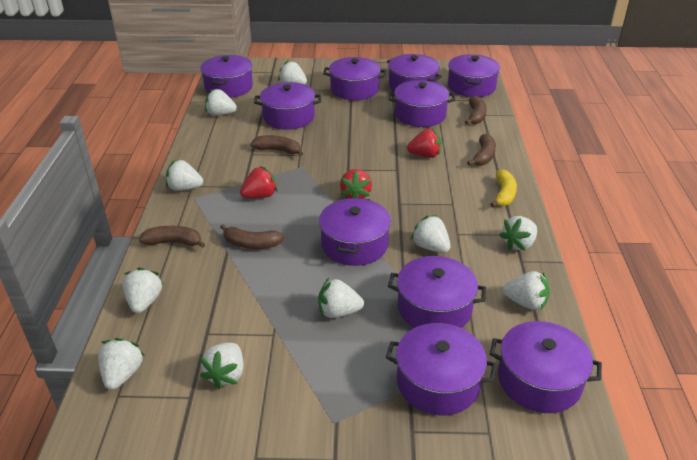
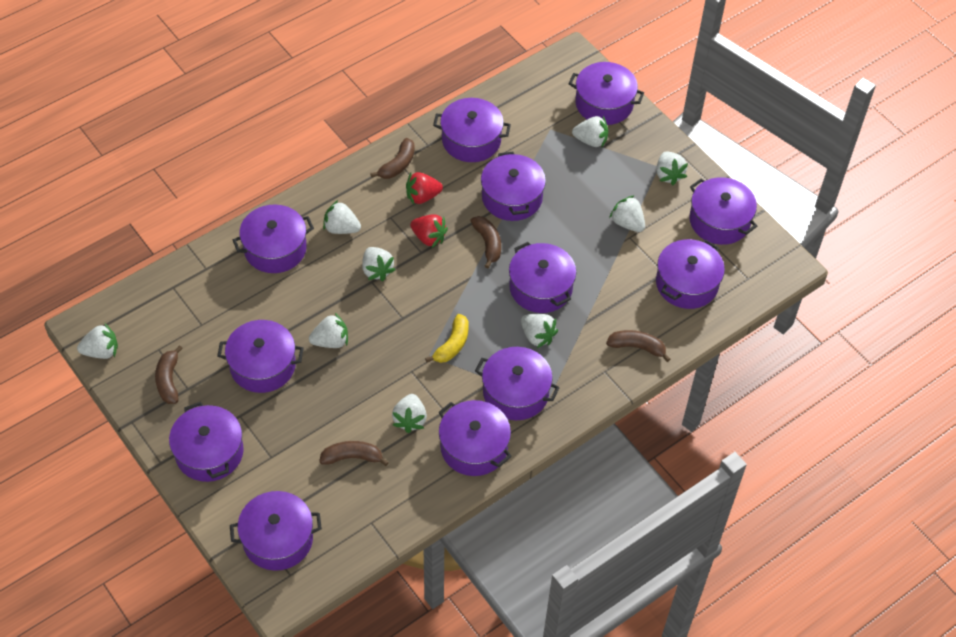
purple pot: 10 -> 12
red strawberry: 3 -> 2
white strawberry: 10 -> 9

